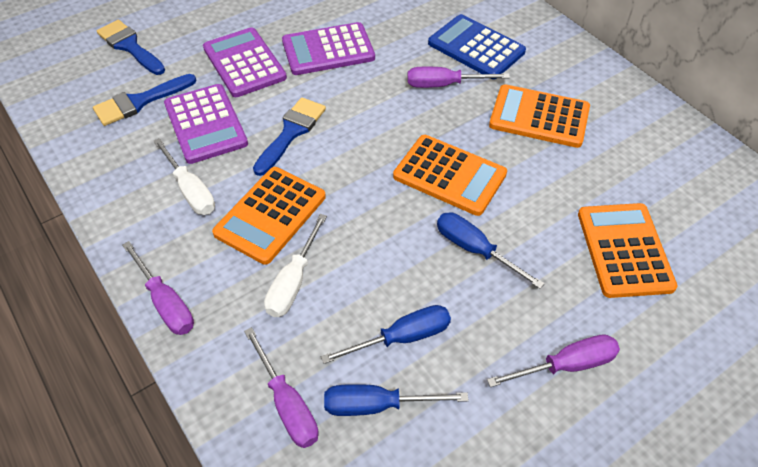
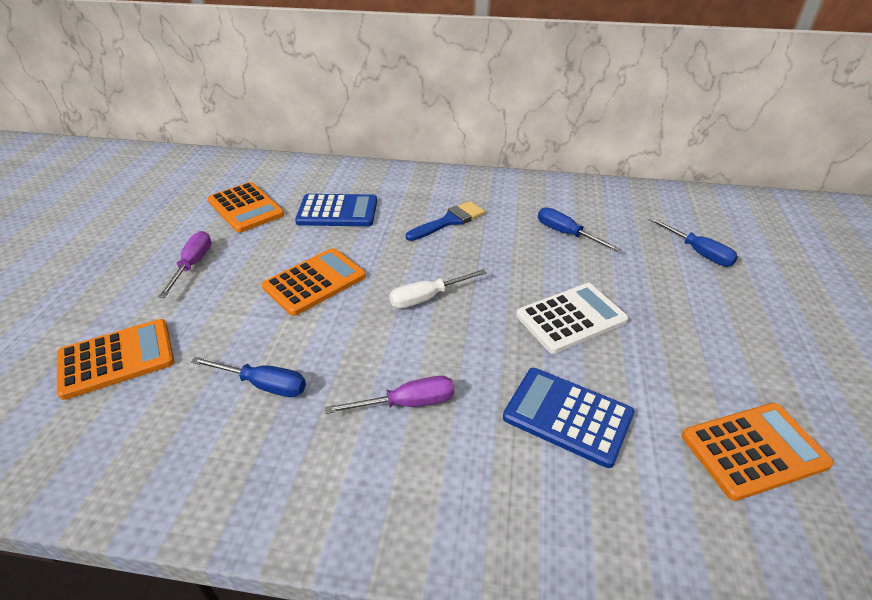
blue brush: 3 -> 1
blue calculator: 1 -> 2
purple calculator: 3 -> 0
purple screwdriver: 4 -> 2
white calculator: 0 -> 1
white screwdriver: 2 -> 1

